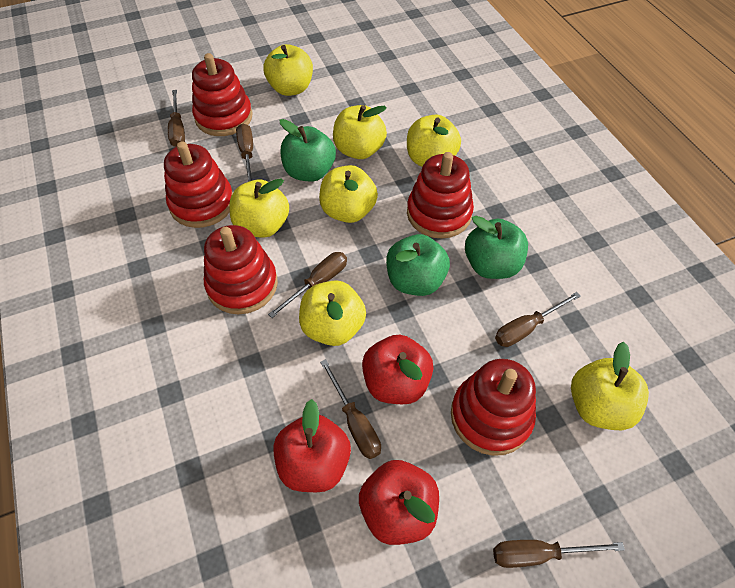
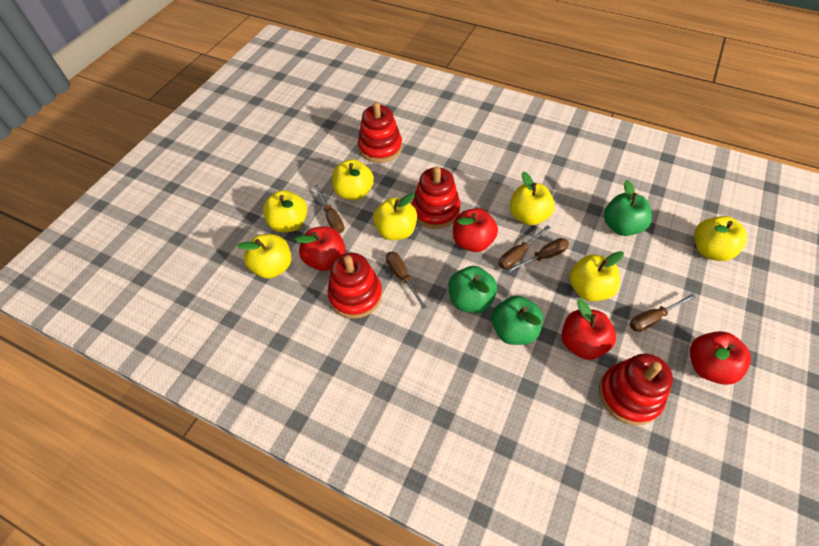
brown screwdriver: 6 -> 5
red apple: 3 -> 4
red stacking toy: 5 -> 4

